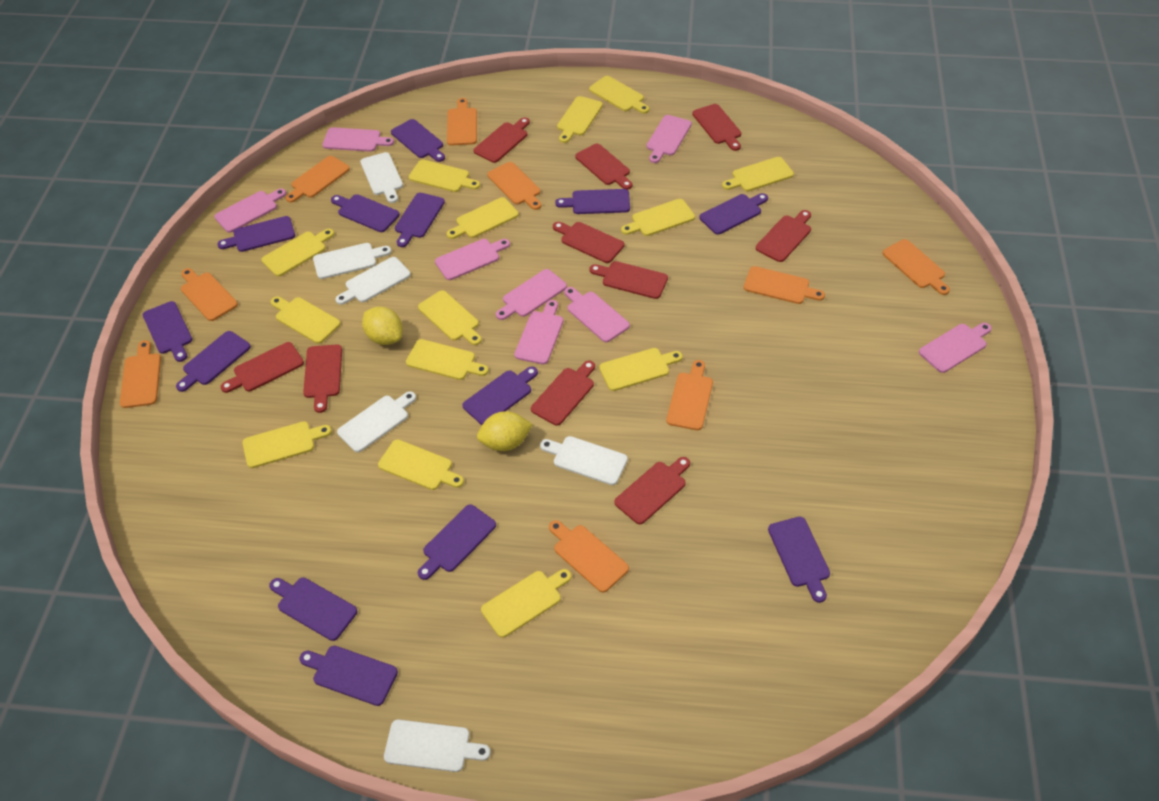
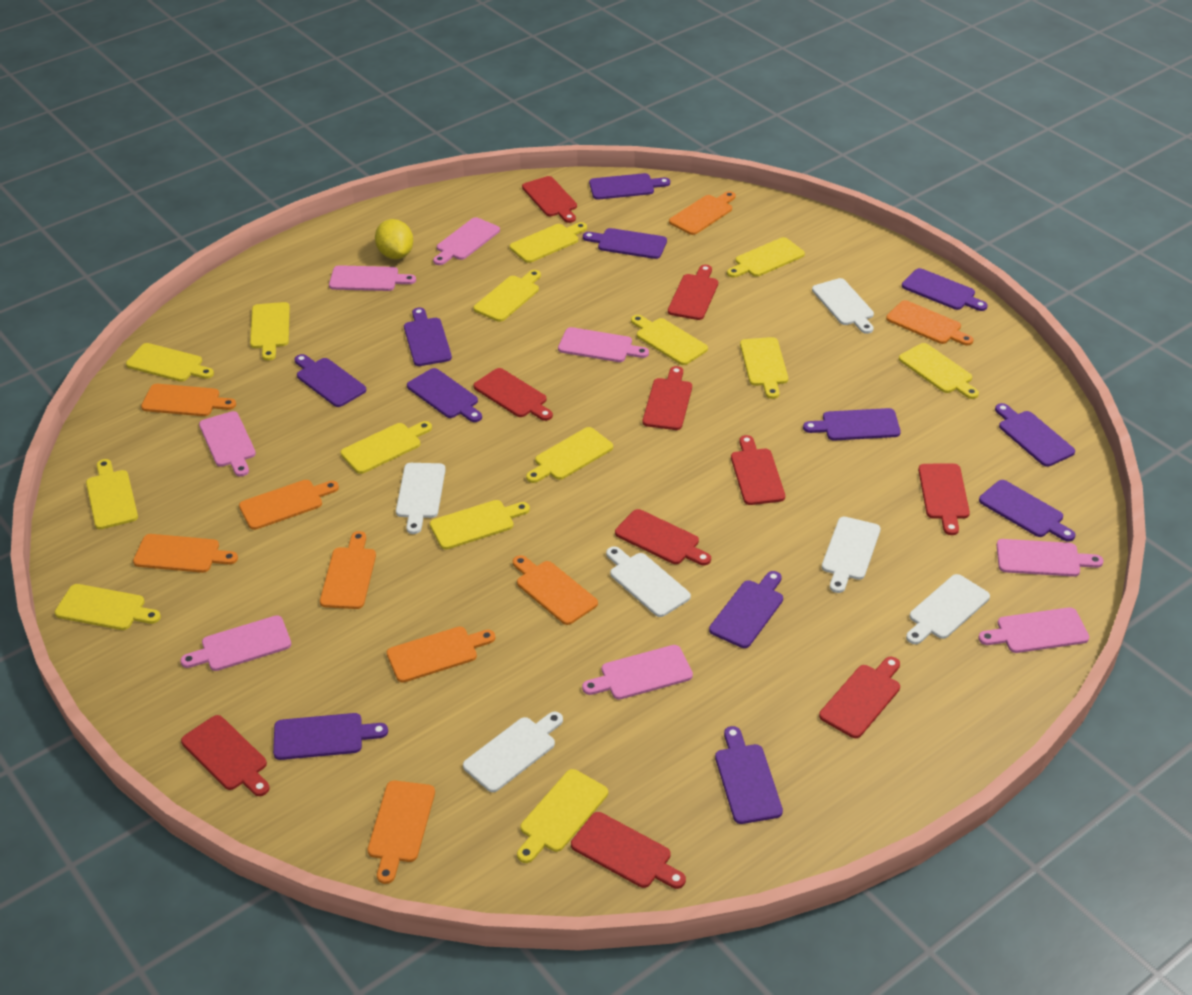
purple cutting board: 13 -> 12
yellow lemon: 2 -> 1

